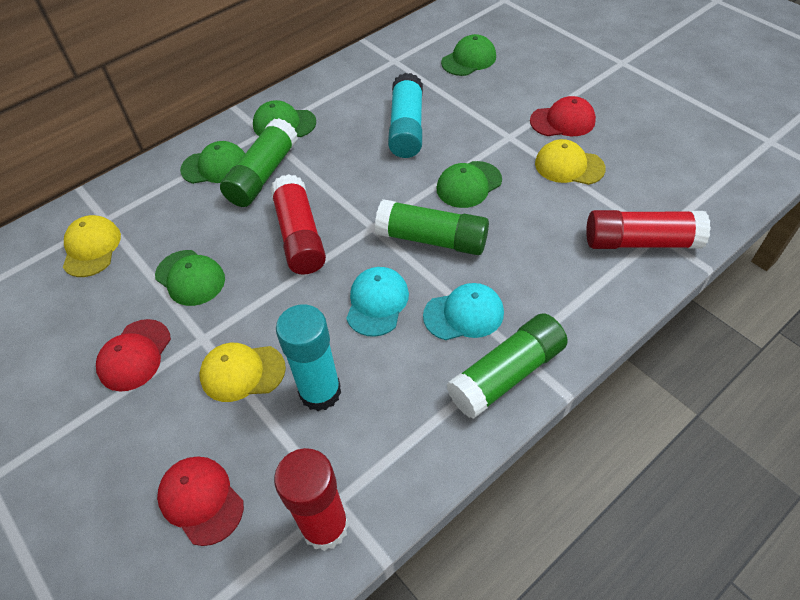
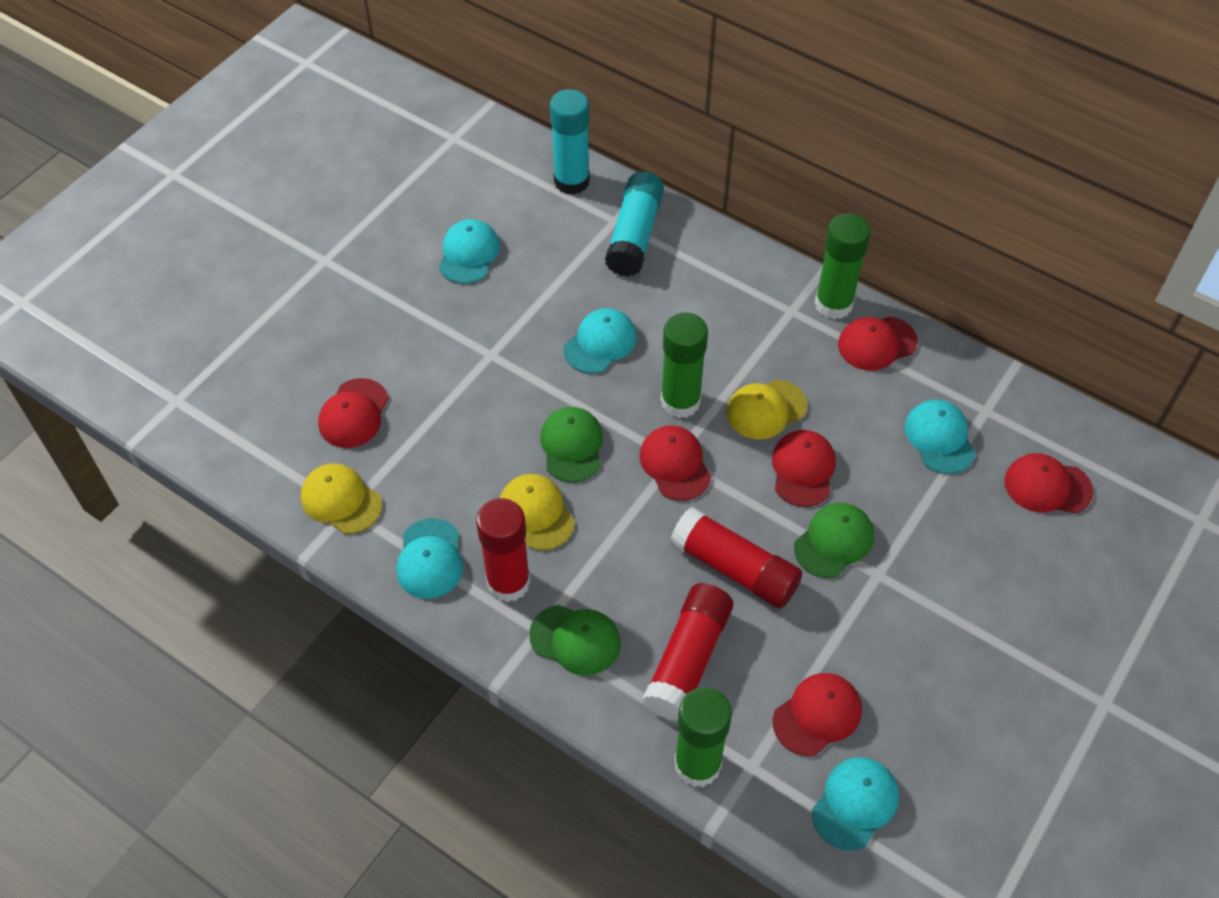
green cap: 5 -> 3
red cap: 3 -> 6
turquoise cap: 2 -> 5

